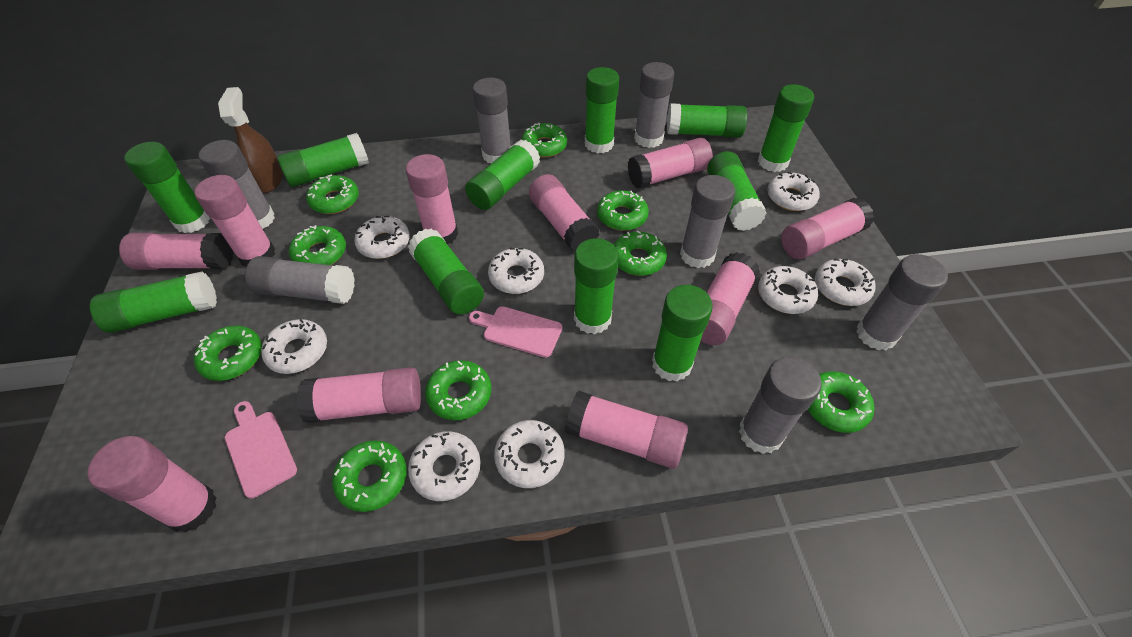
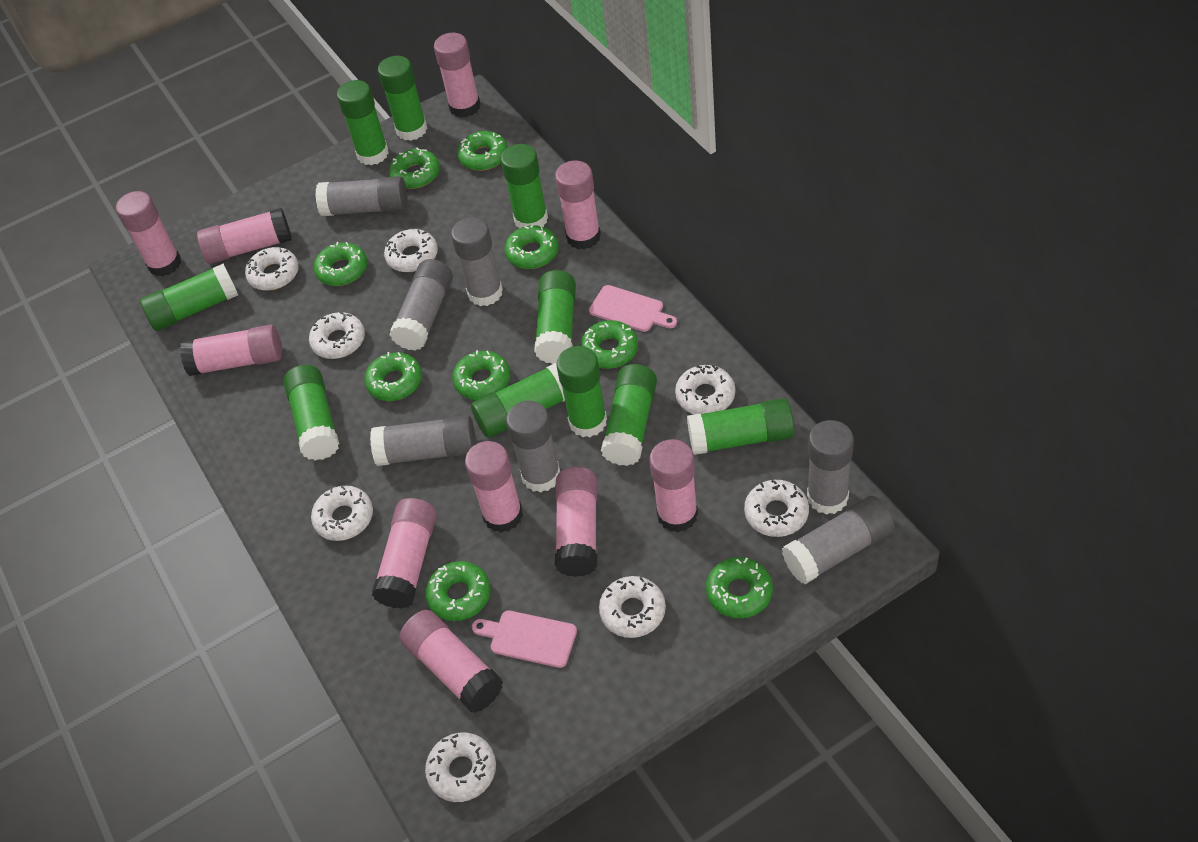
brown spray bottle: 1 -> 0
green glue stick: 11 -> 10

